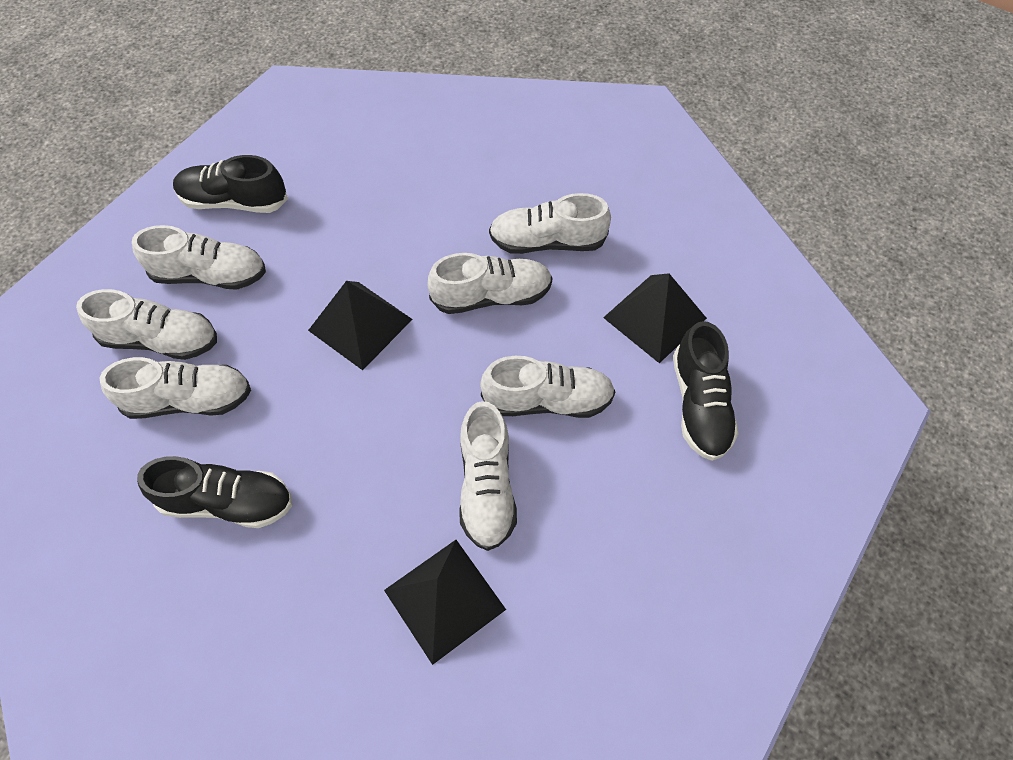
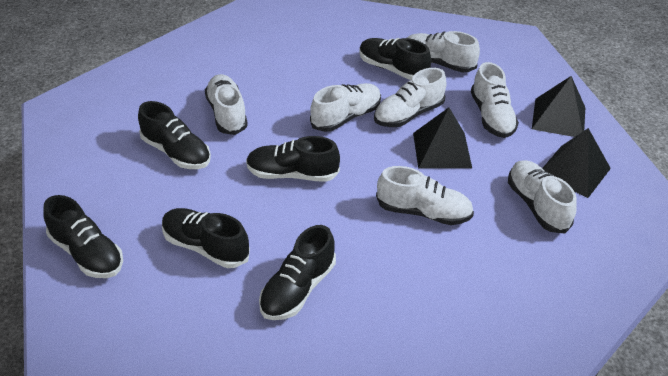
black shoe: 3 -> 6

